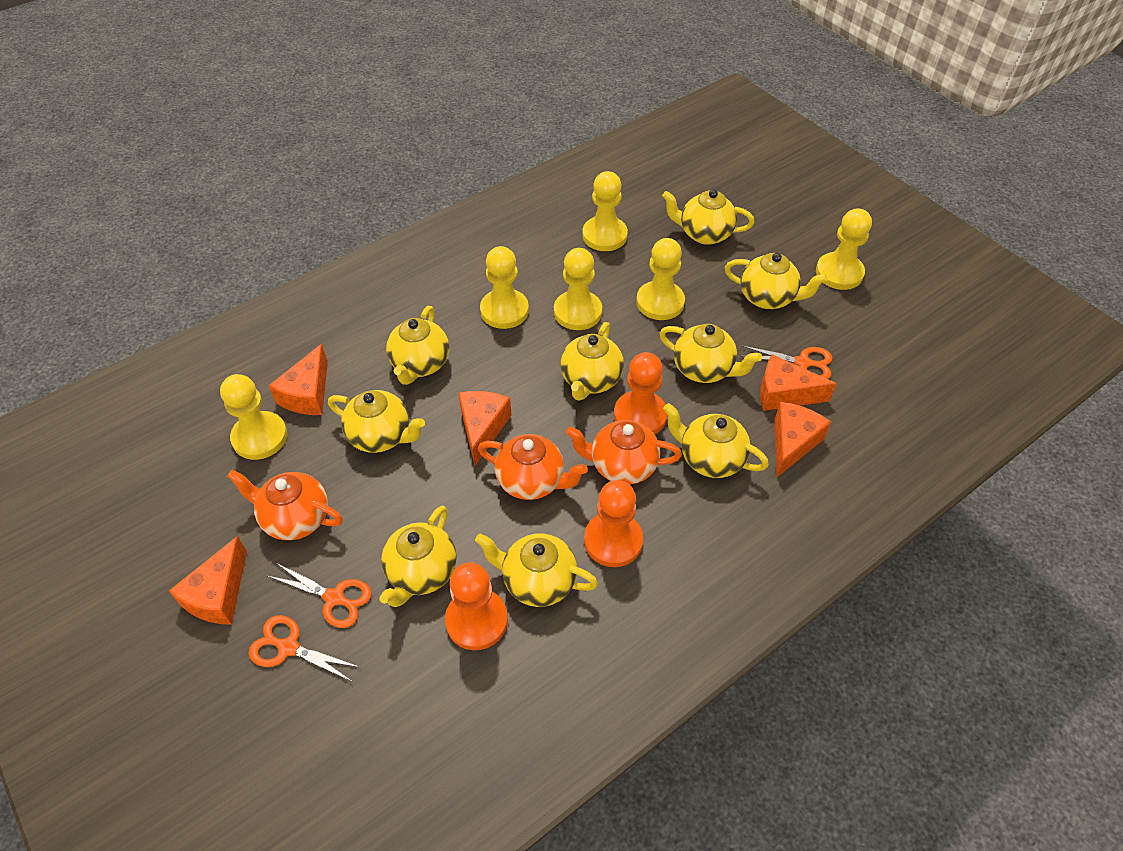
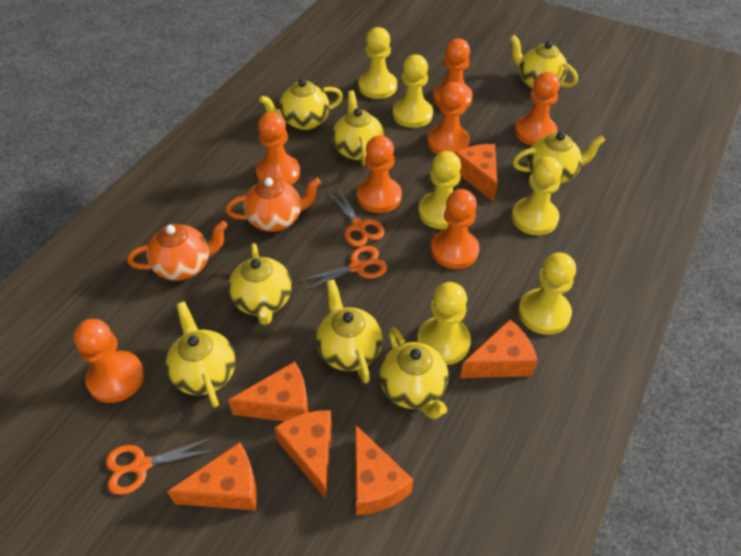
orange cheese: 5 -> 6
orange pawn: 3 -> 7
orange teapot: 3 -> 2
yellow teapot: 9 -> 8

